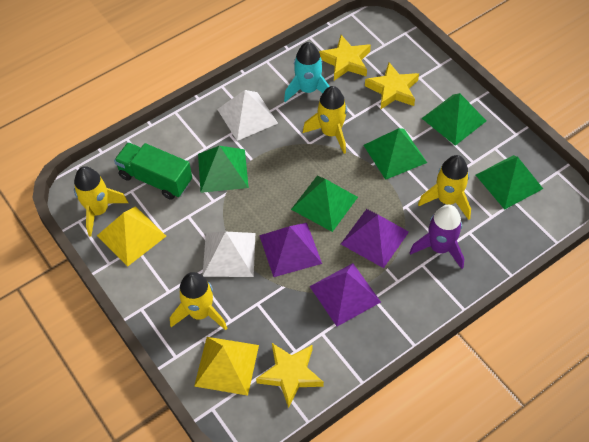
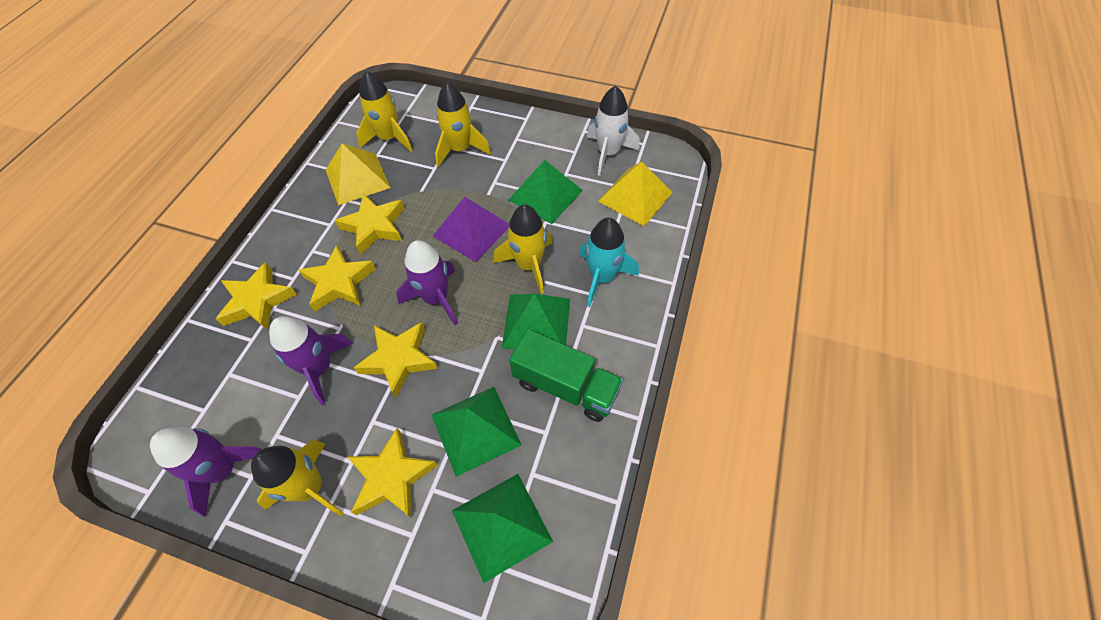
green pyramid: 5 -> 4
purple pyramid: 3 -> 1
purple rocket: 1 -> 3
white pyramid: 2 -> 0
white rocket: 0 -> 1
yellow star: 3 -> 5

